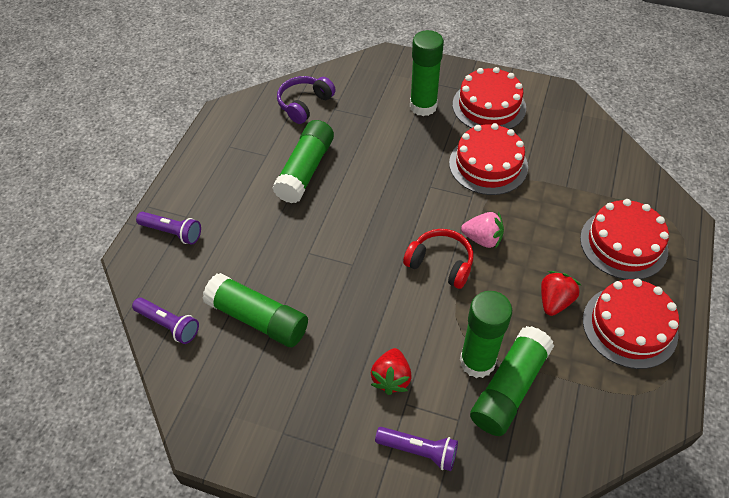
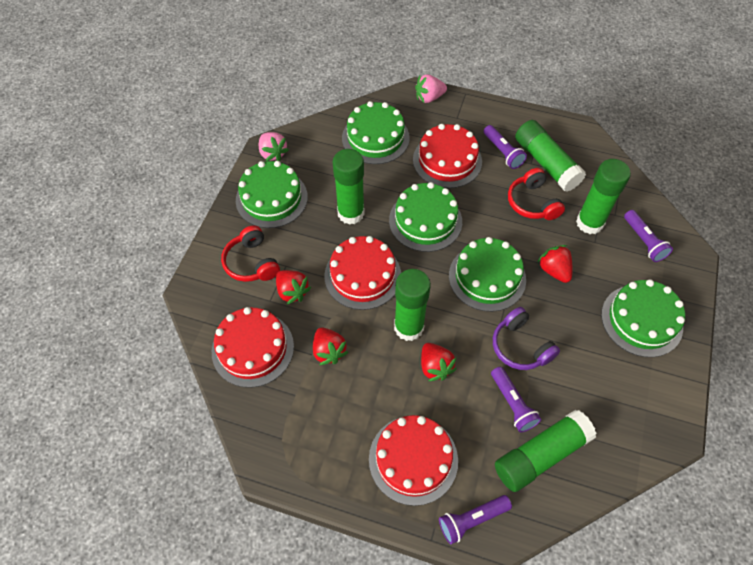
green cake: 0 -> 5
pink strawberry: 1 -> 2
purple flashlight: 3 -> 4
red headphones: 1 -> 2
red strawberry: 2 -> 4

